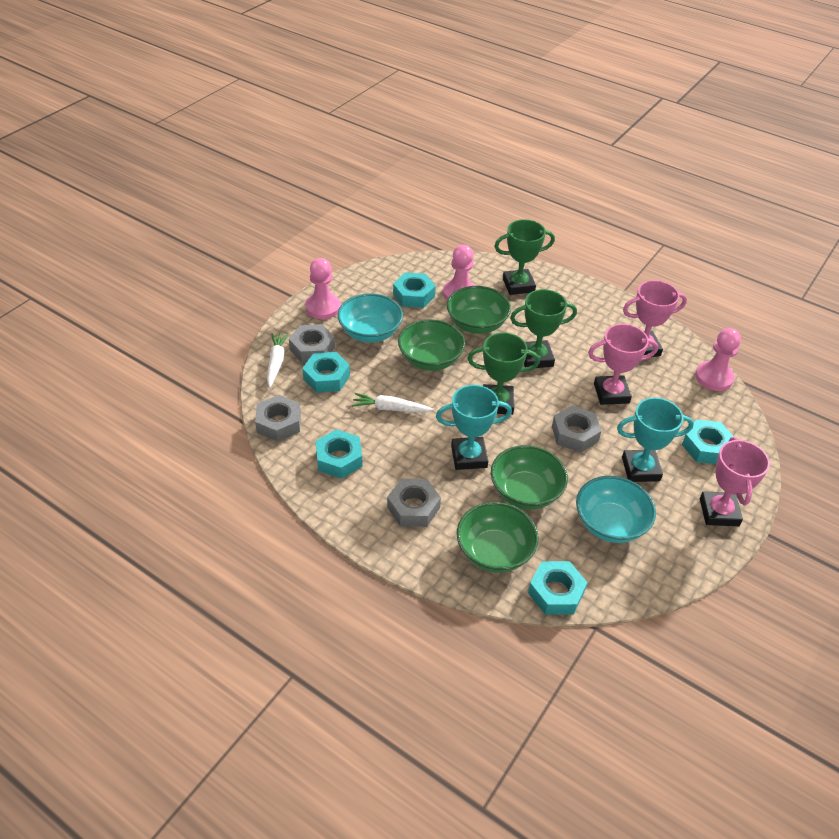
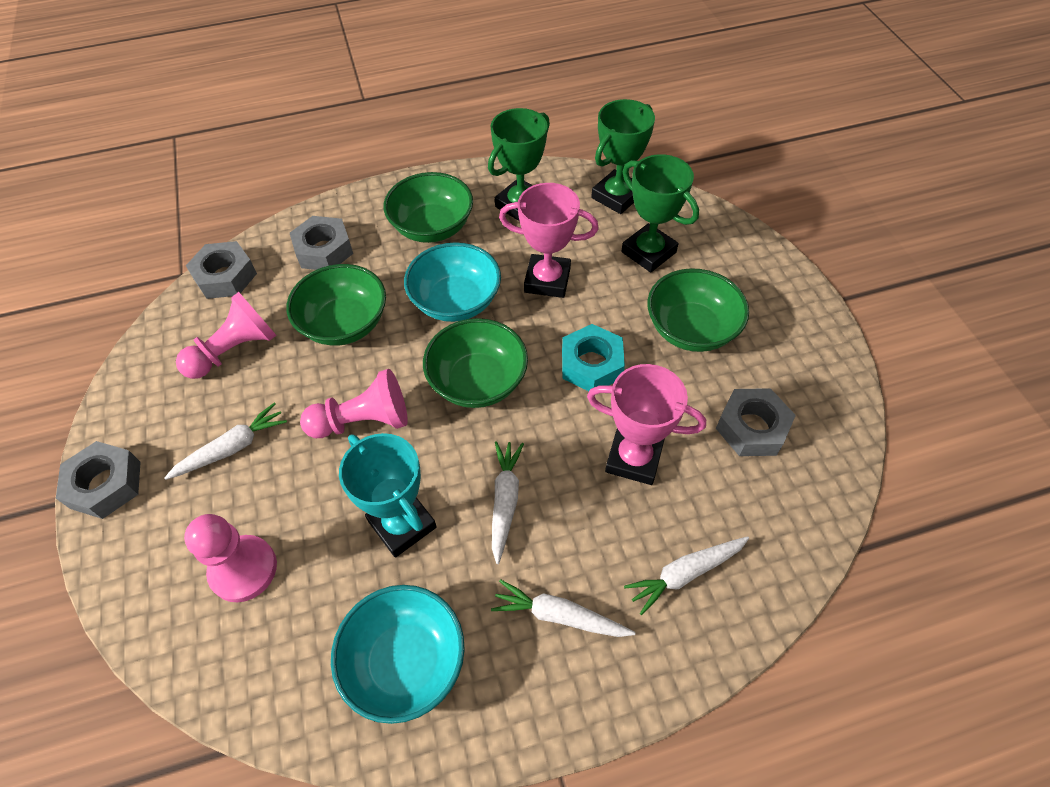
pink trophy: 3 -> 2
turquoise nut: 5 -> 1
turquoise trophy: 2 -> 1
white carrot: 2 -> 4

